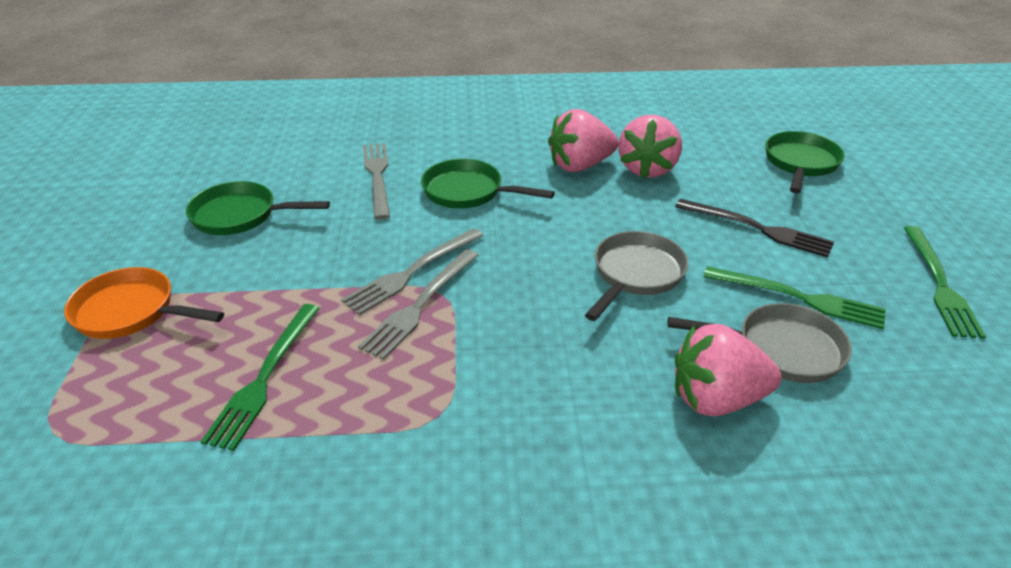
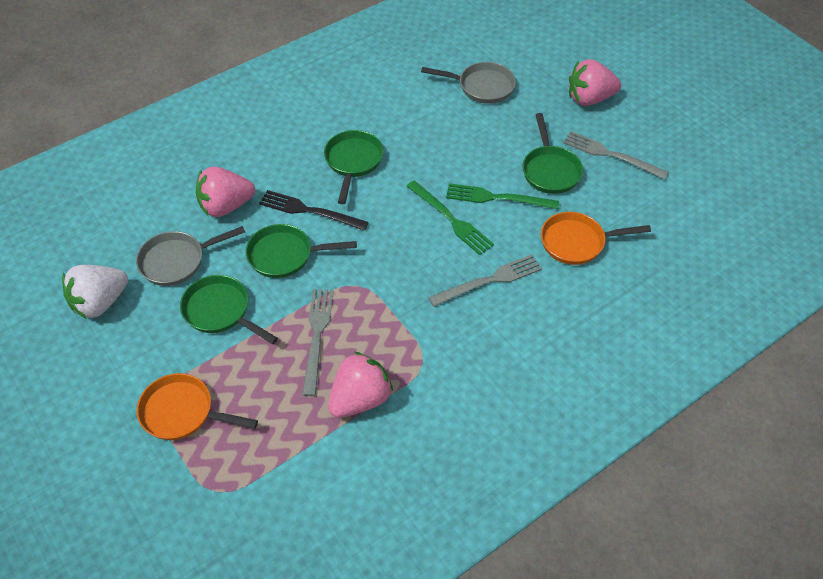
green fork: 3 -> 2
green pan: 3 -> 4
orange pan: 1 -> 2
white strawberry: 0 -> 1

